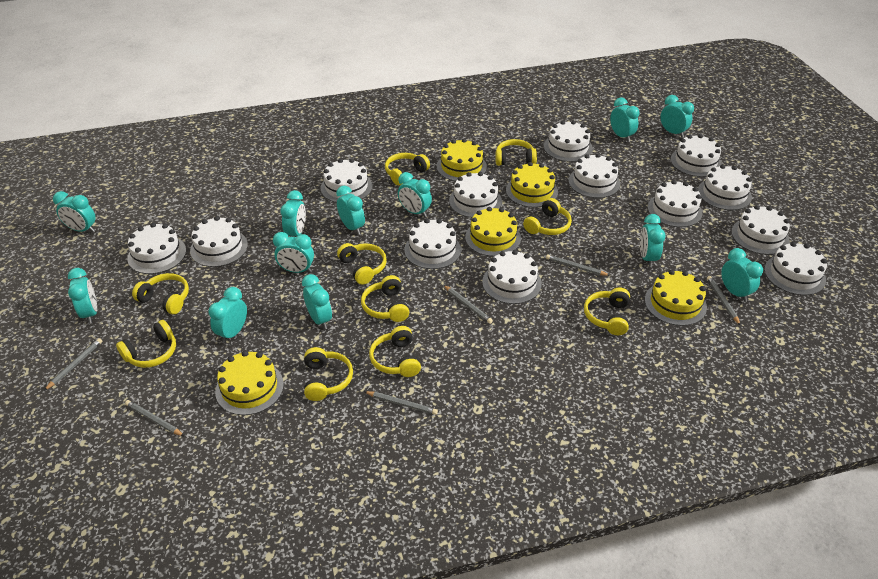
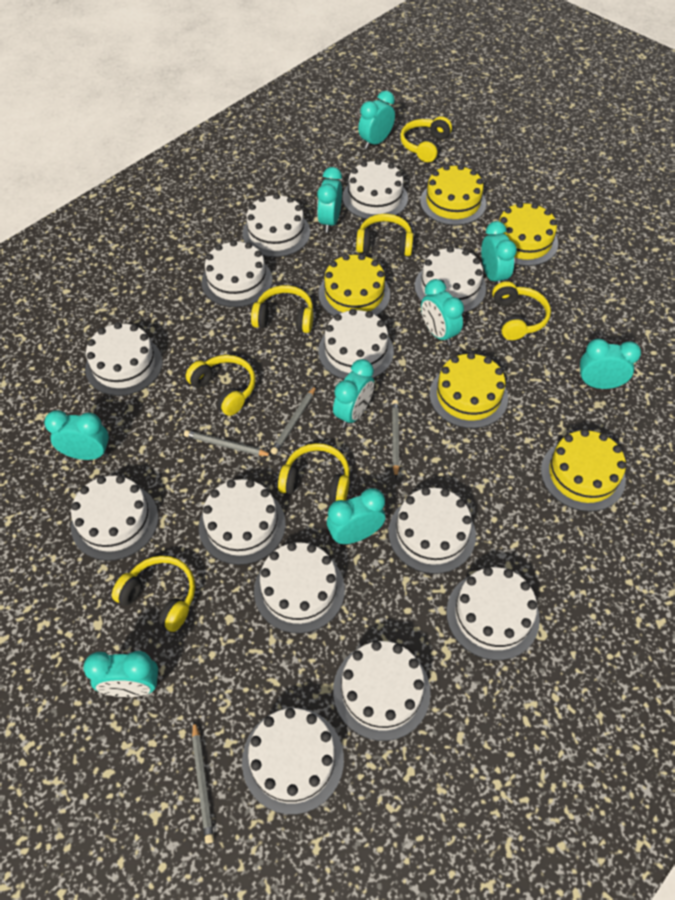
grey pencil: 6 -> 4
turquoise clock: 12 -> 9
yellow headphones: 10 -> 7

